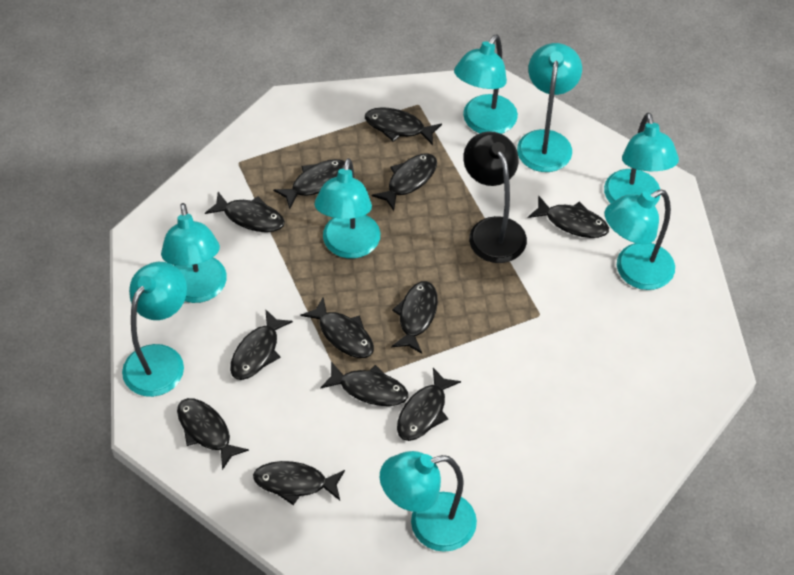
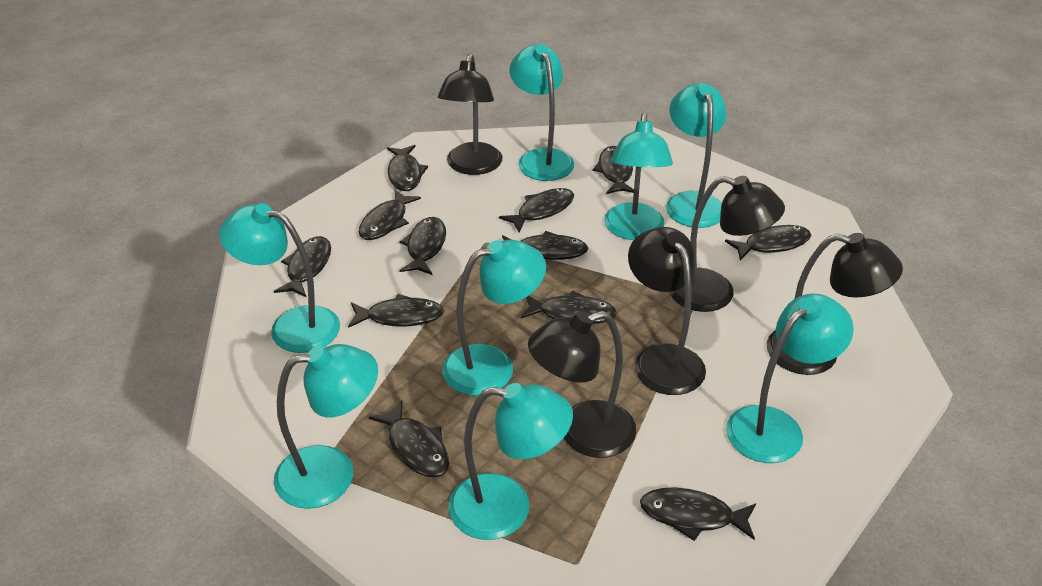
black lamp: 1 -> 5

